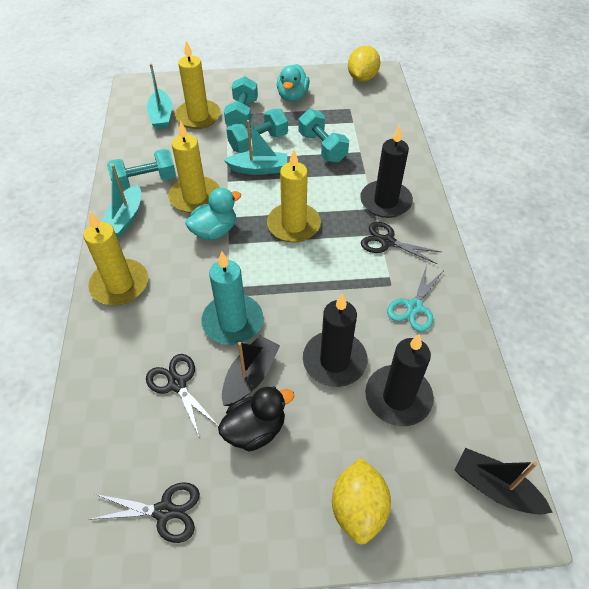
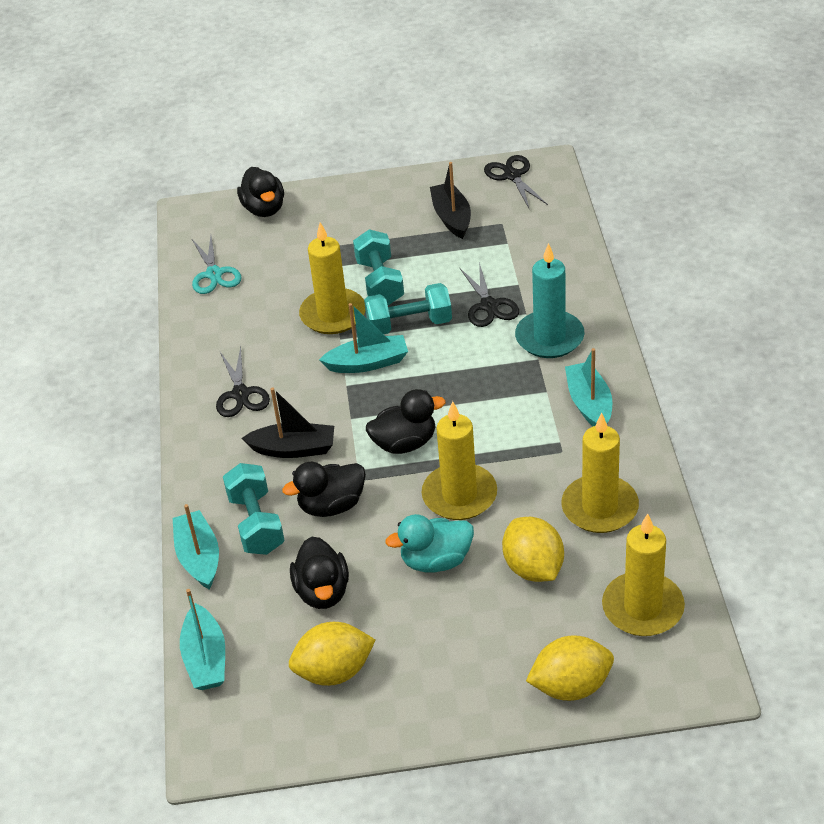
black candle: 3 -> 0
black duck: 1 -> 4
turquoise boat: 3 -> 4
turquoise duck: 2 -> 1
turquoise dumbbell: 4 -> 3
yellow lemon: 2 -> 3

